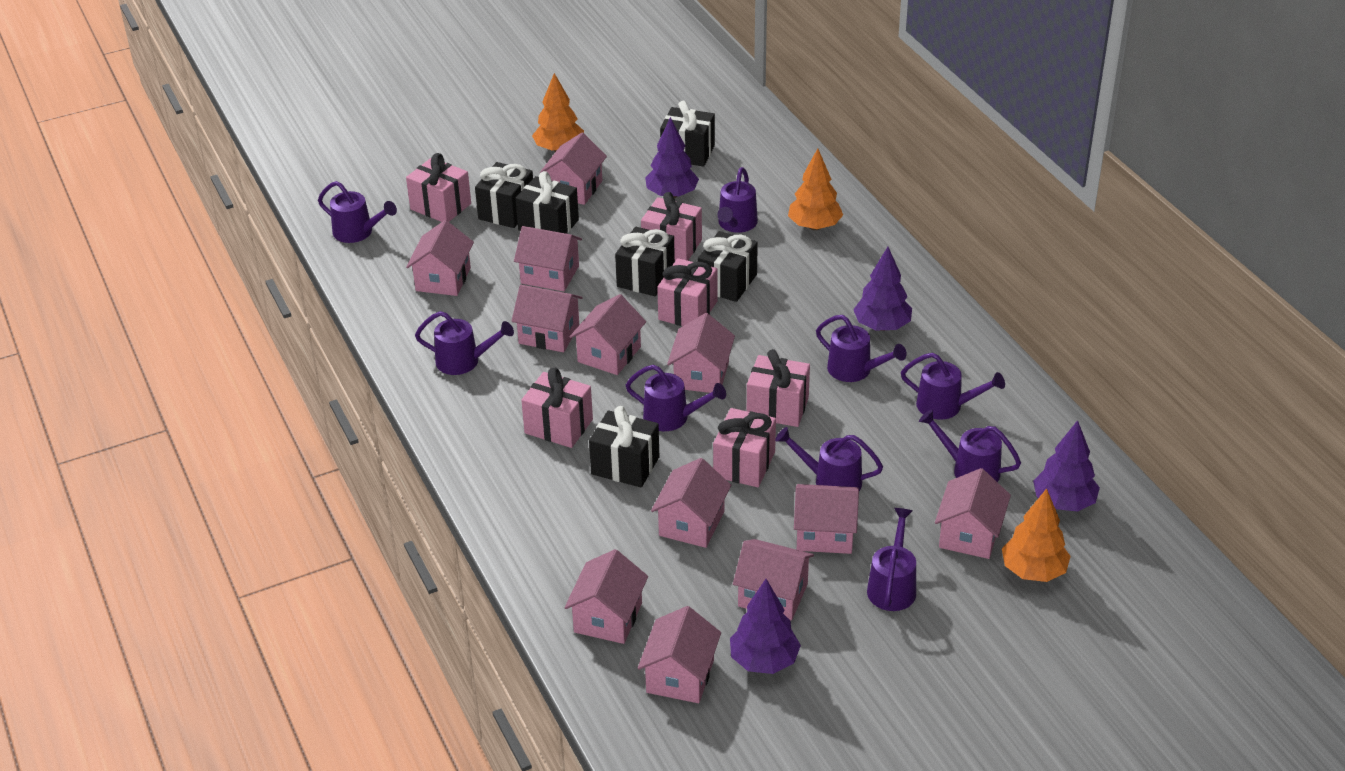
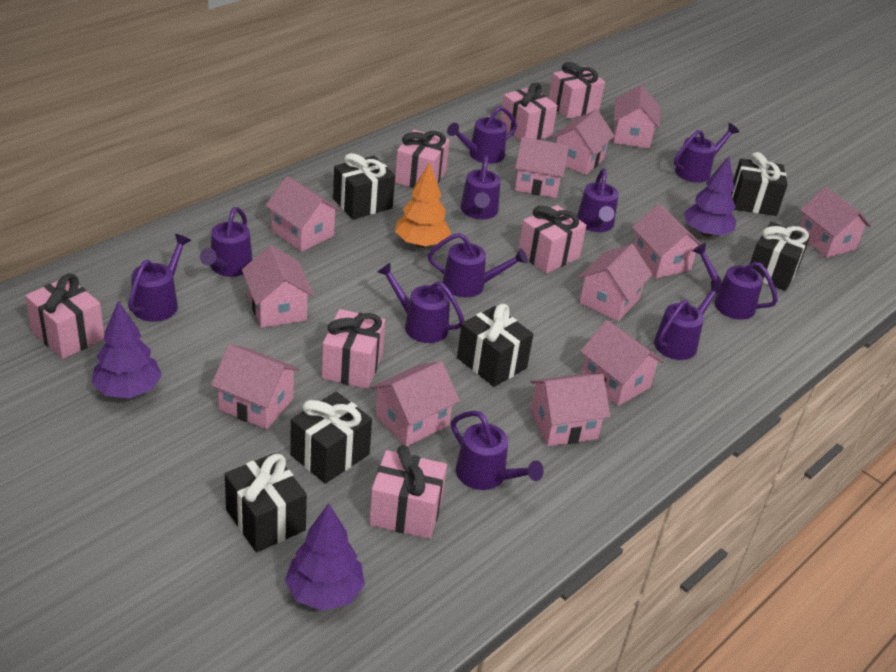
orange tree: 3 -> 1
pink gift: 6 -> 7
purple tree: 4 -> 3
purple watering can: 9 -> 11

